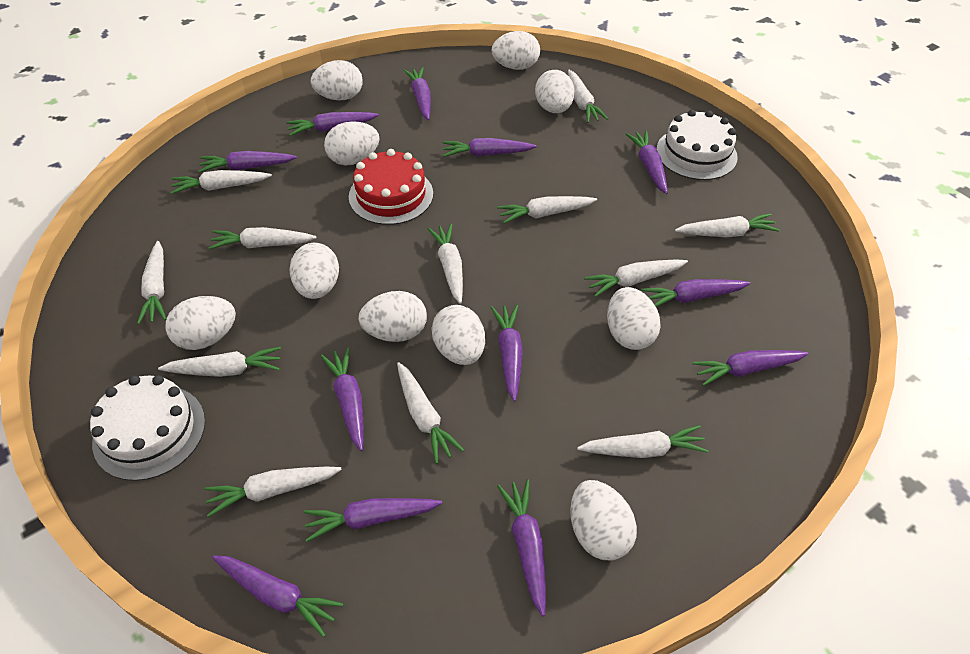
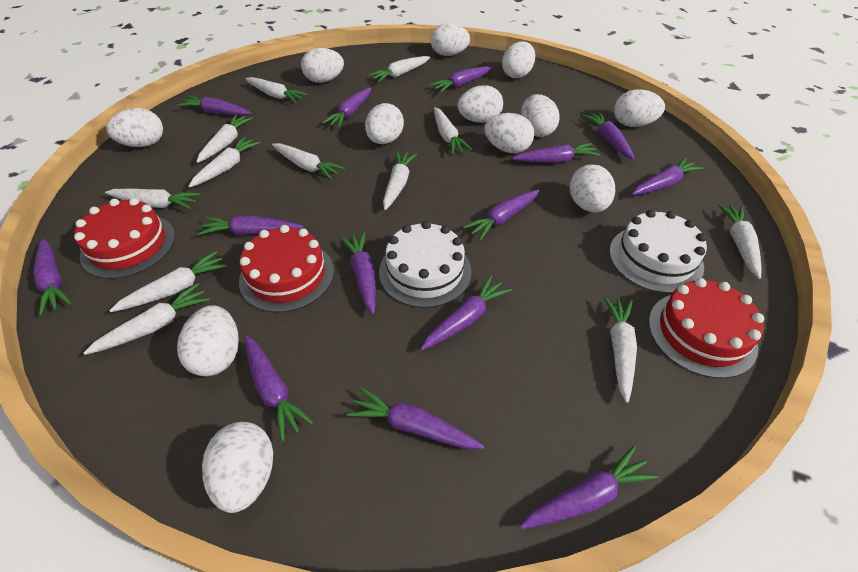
purple carrot: 12 -> 14
red cake: 1 -> 3
white egg: 10 -> 12

